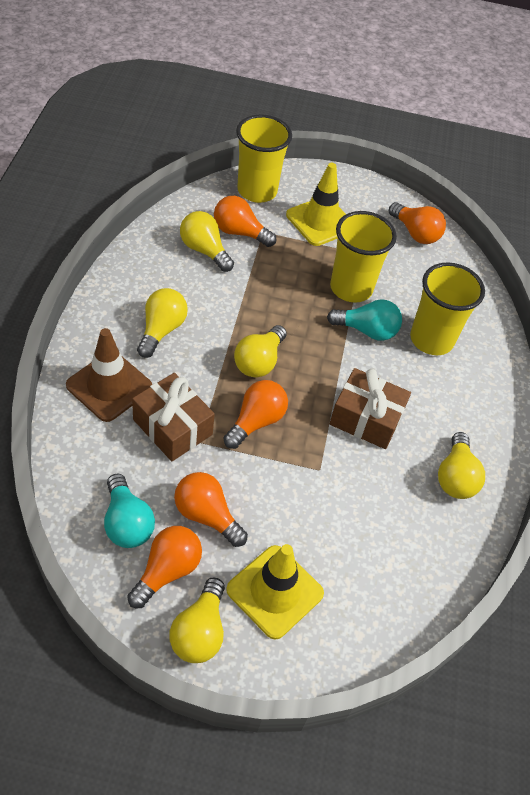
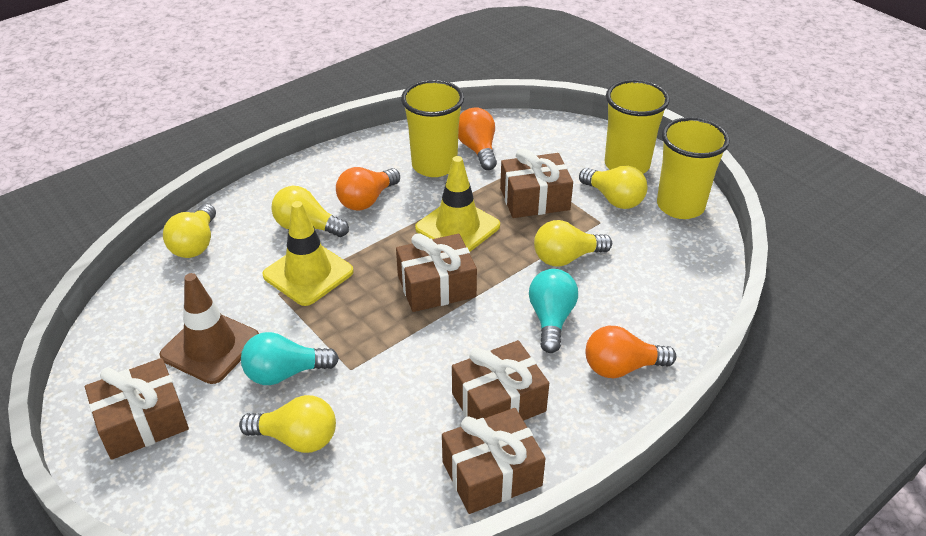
brown gift: 2 -> 5
orange light bulb: 5 -> 3

